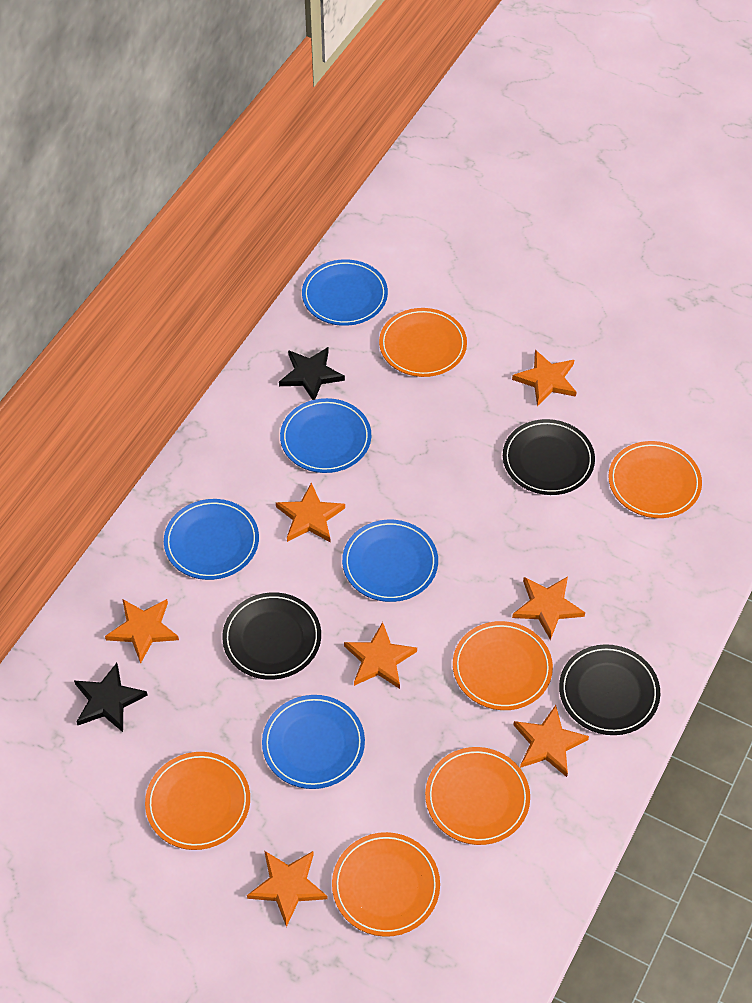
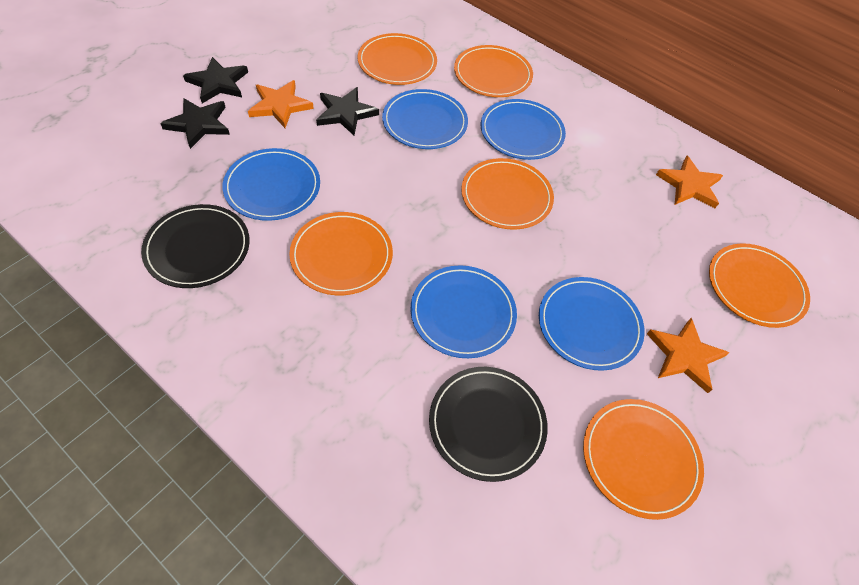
black plate: 3 -> 2
black star: 2 -> 3
orange star: 7 -> 3

